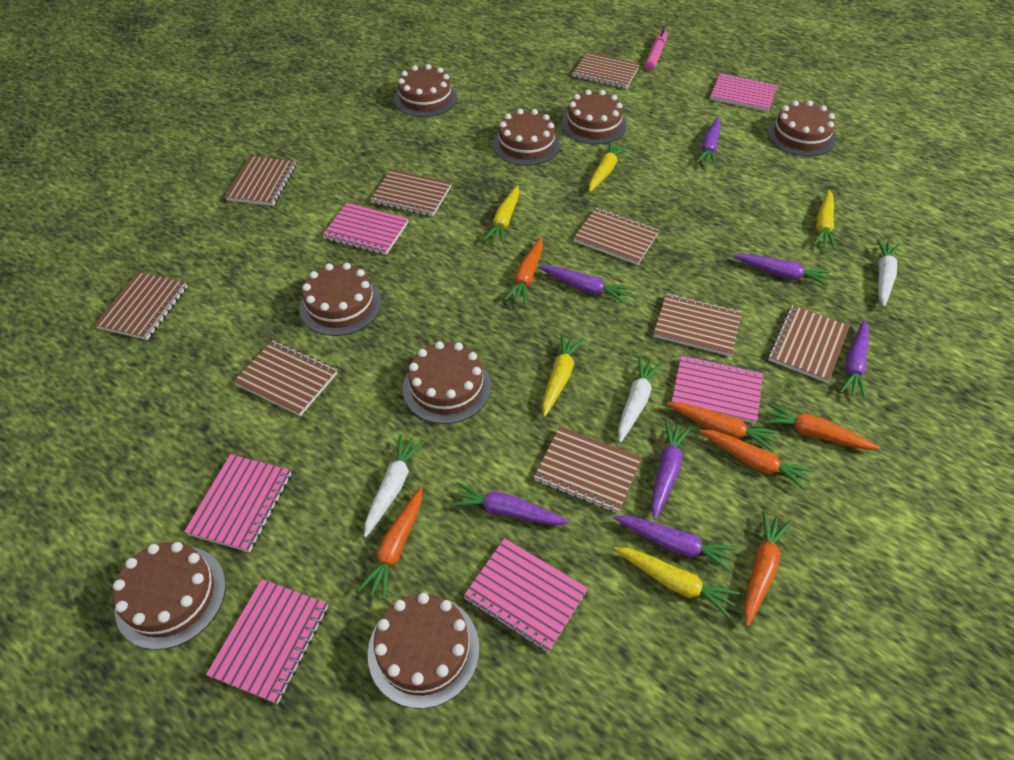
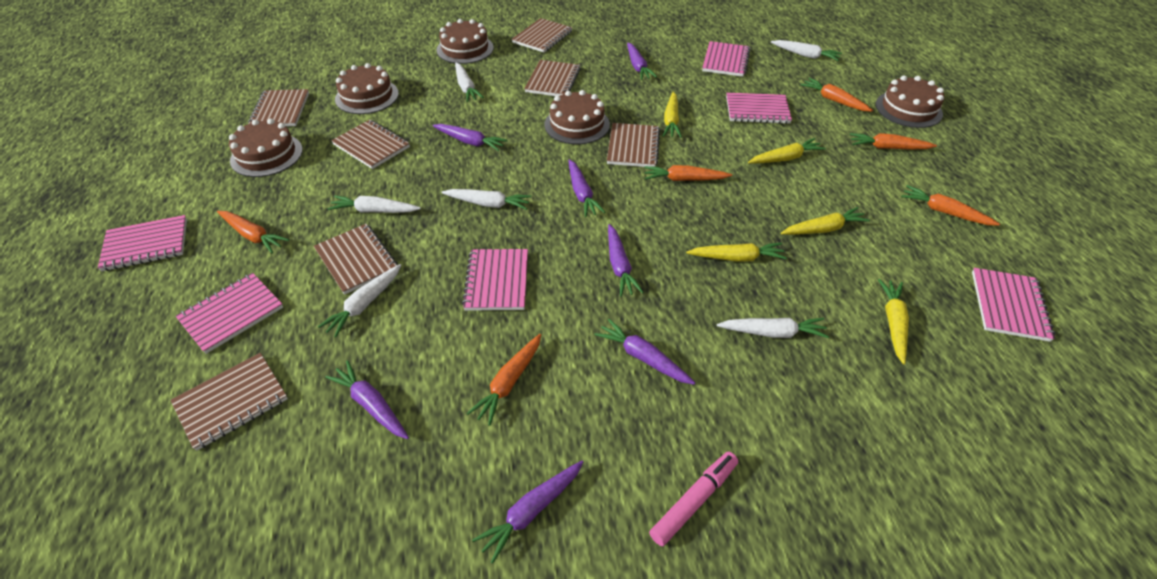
brown cake: 8 -> 5
brown notebook: 9 -> 7
white carrot: 3 -> 6

